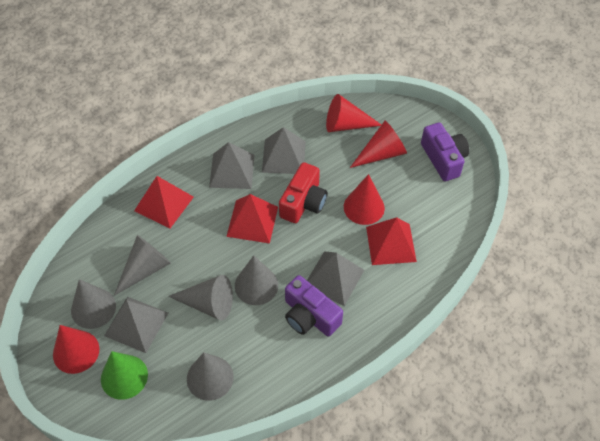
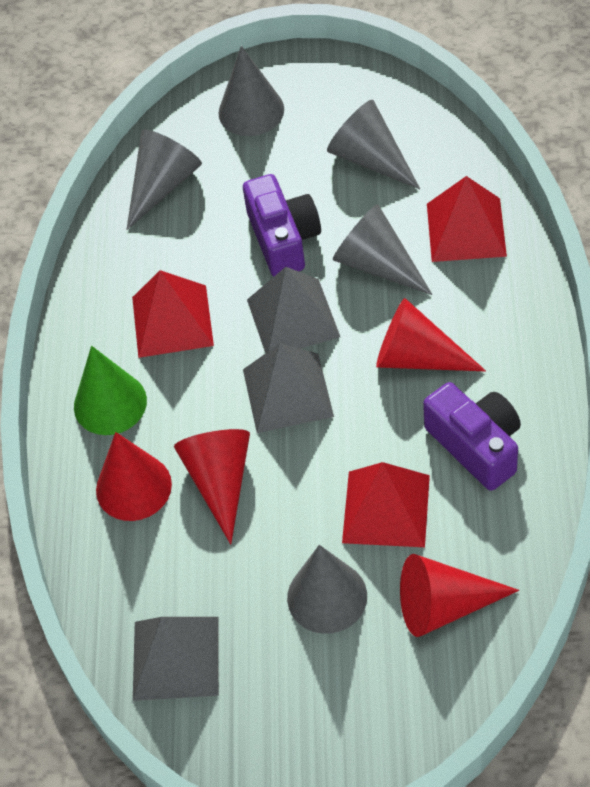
grey pyramid: 4 -> 3
red camera: 1 -> 0

